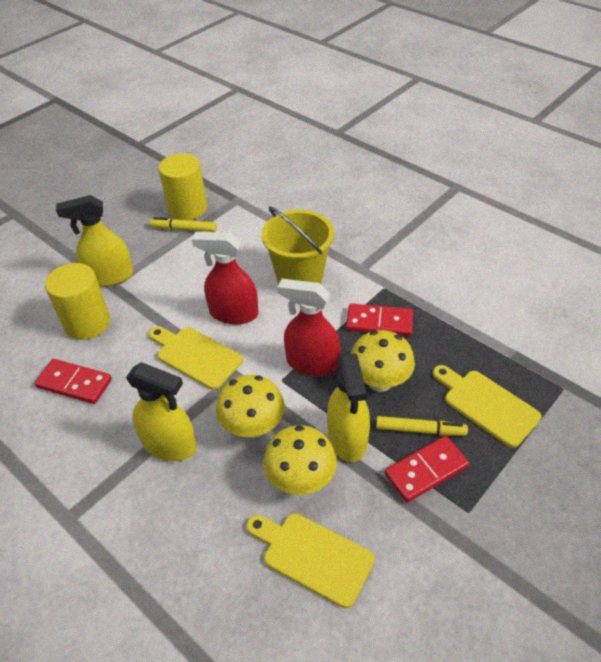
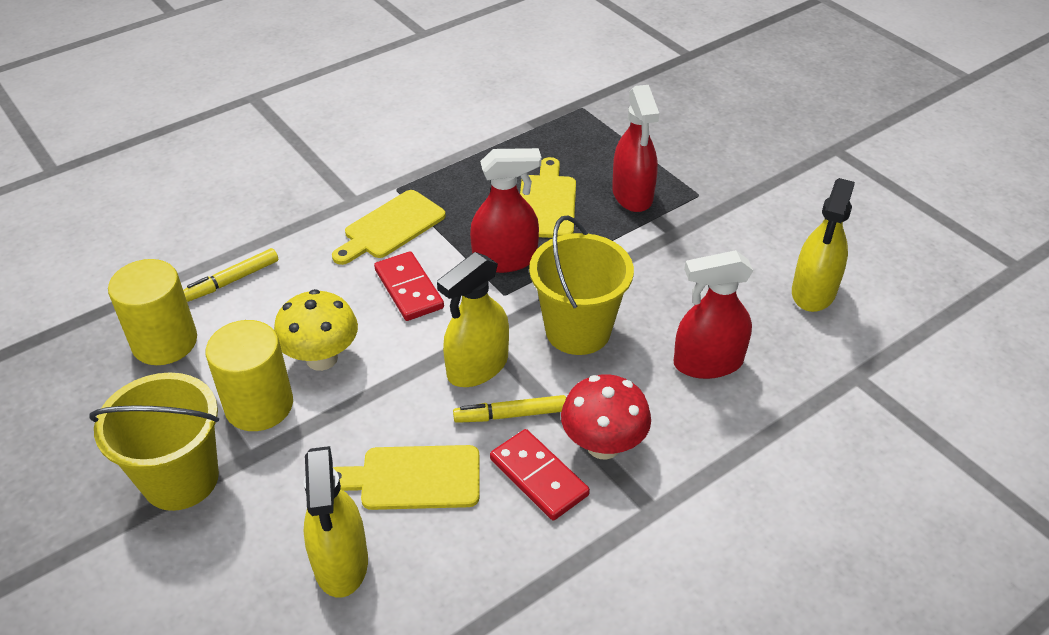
red domino: 3 -> 2
red mushroom: 0 -> 1
red spray bottle: 2 -> 3
yellow bucket: 1 -> 2
yellow mushroom: 3 -> 1

